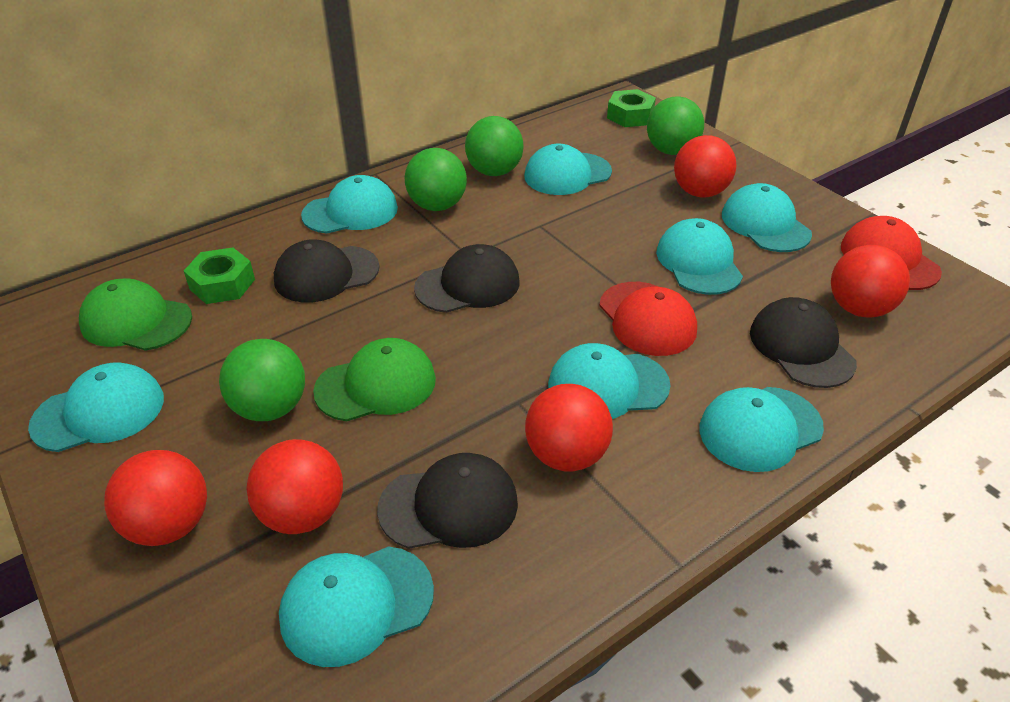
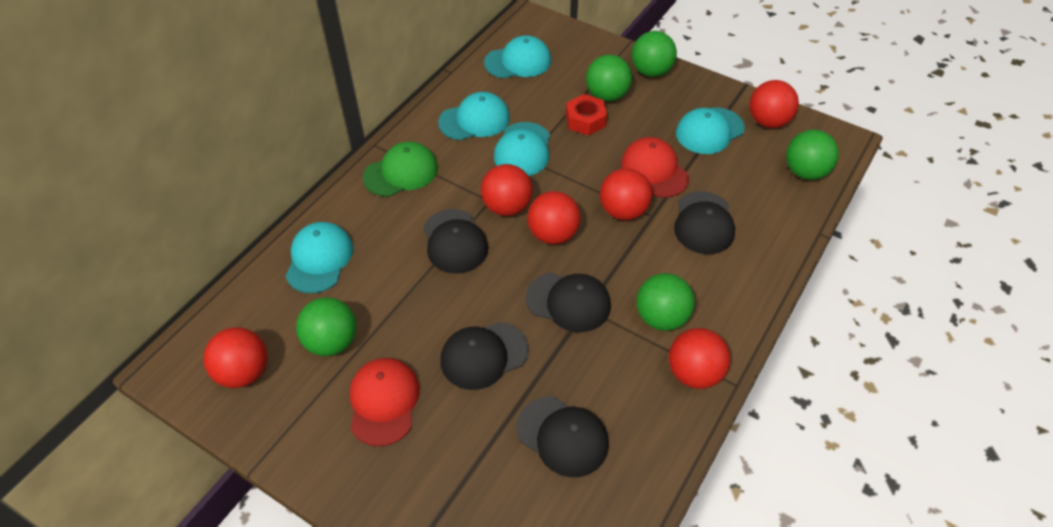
black cap: 4 -> 5
green ball: 4 -> 5
green cap: 2 -> 1
green nut: 2 -> 0
red ball: 5 -> 6
red nut: 0 -> 1
turquoise cap: 8 -> 5

